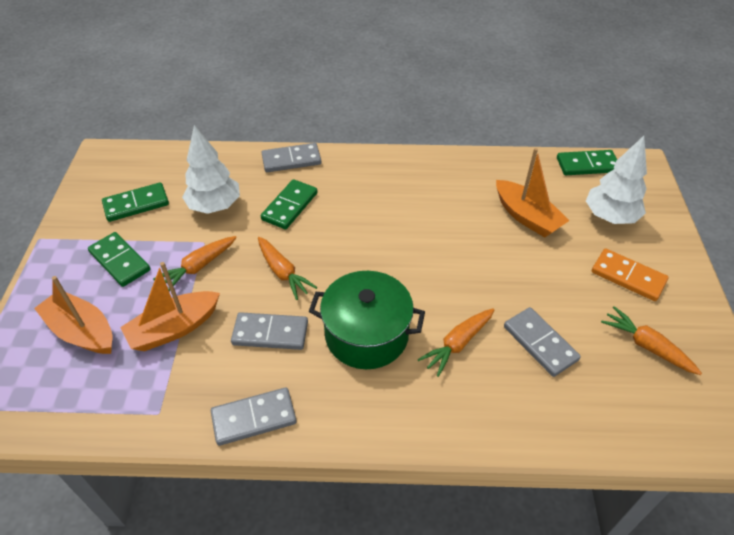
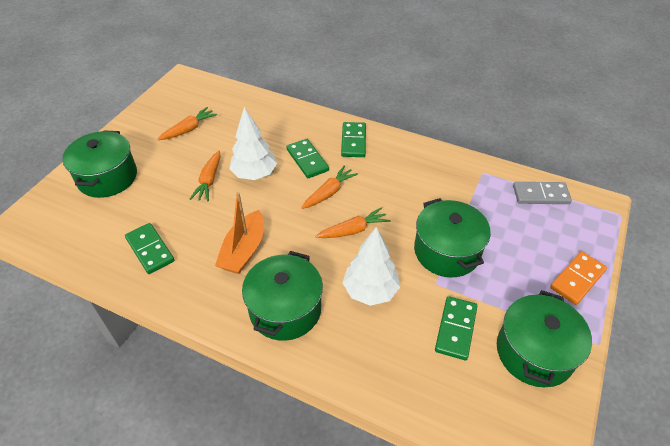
green pot: 1 -> 4
grey domino: 4 -> 1
orange boat: 3 -> 1

